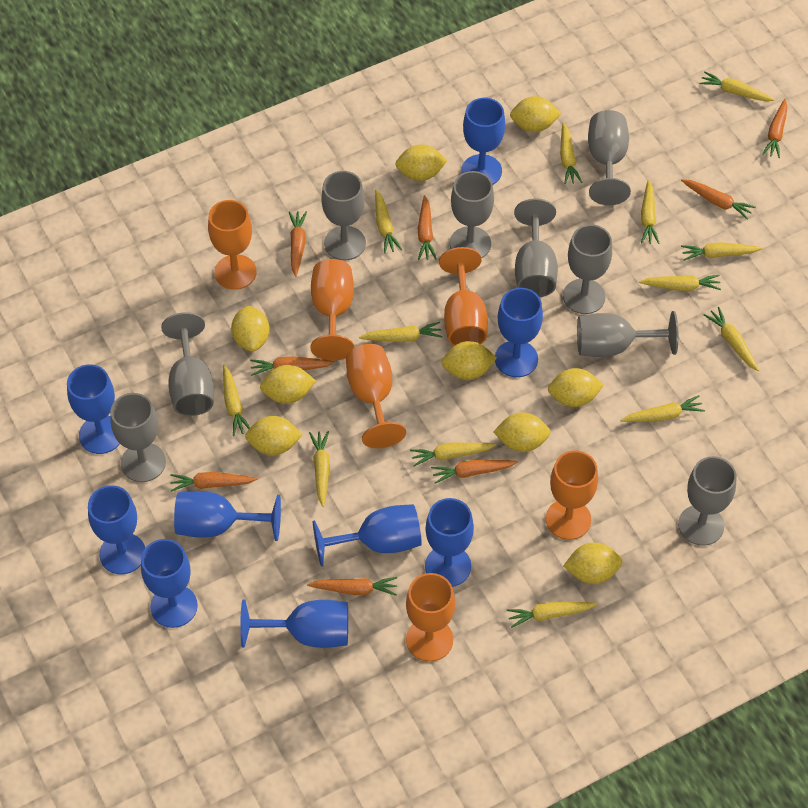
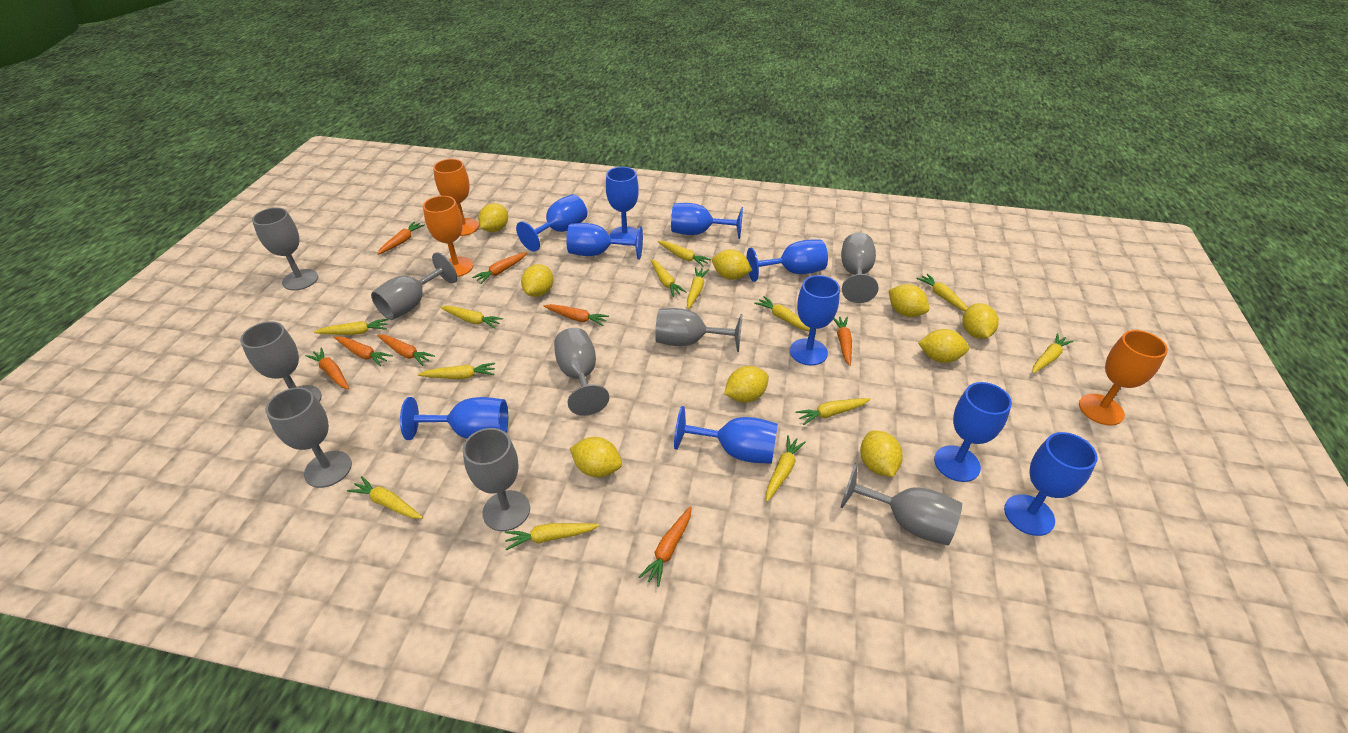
blue goblet: 9 -> 10
orange goblet: 6 -> 3

